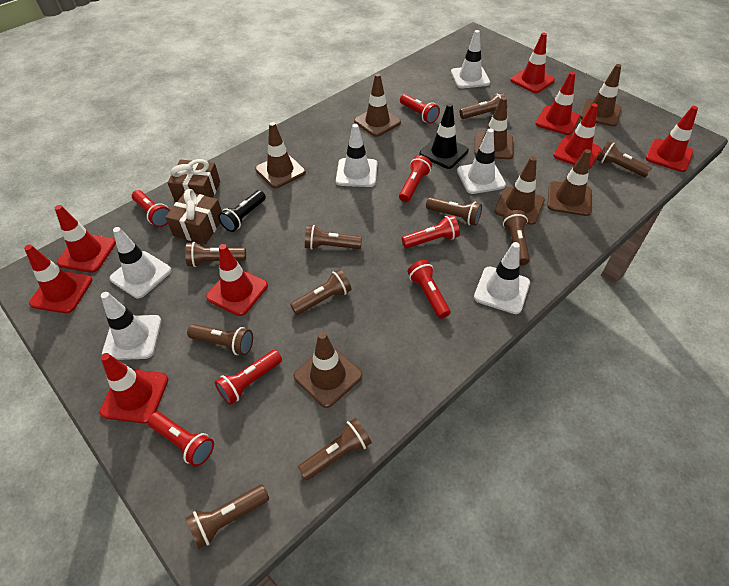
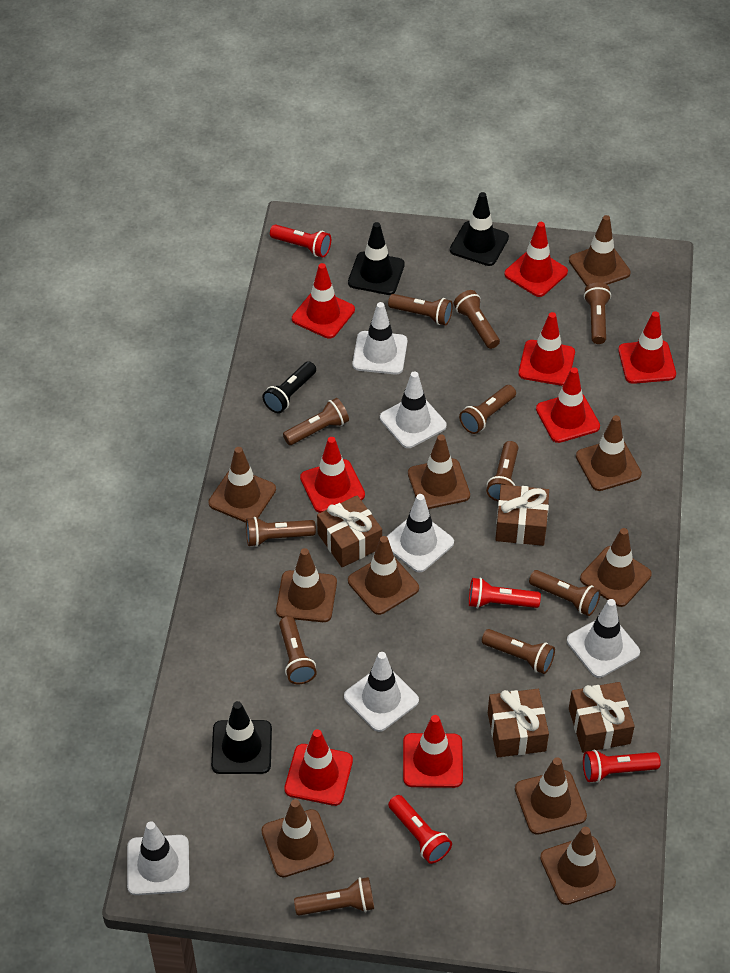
black traffic cone: 1 -> 3
brown flashlight: 10 -> 11
brown gift: 2 -> 4
brown traffic cone: 7 -> 10
red flashlight: 7 -> 4

